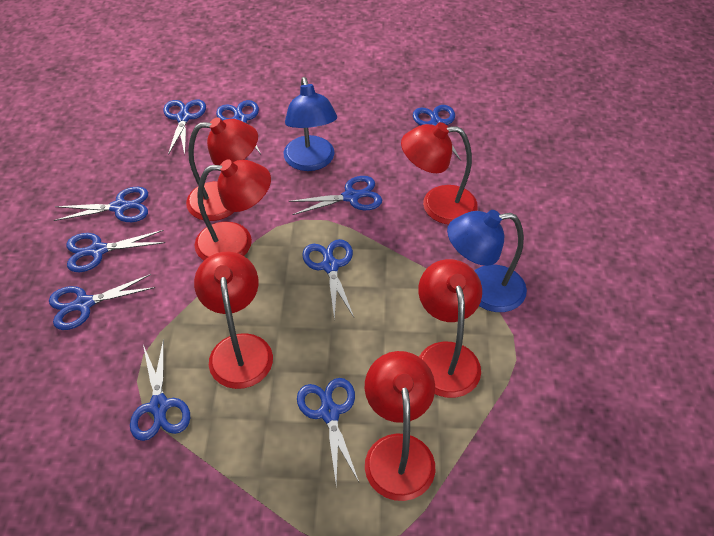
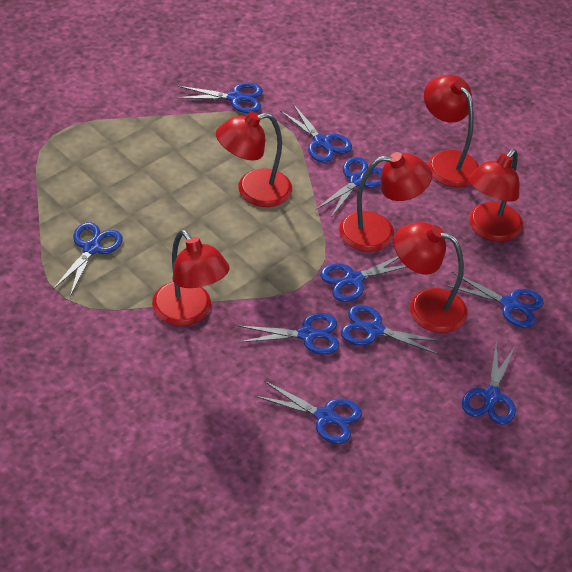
blue lamp: 2 -> 0

